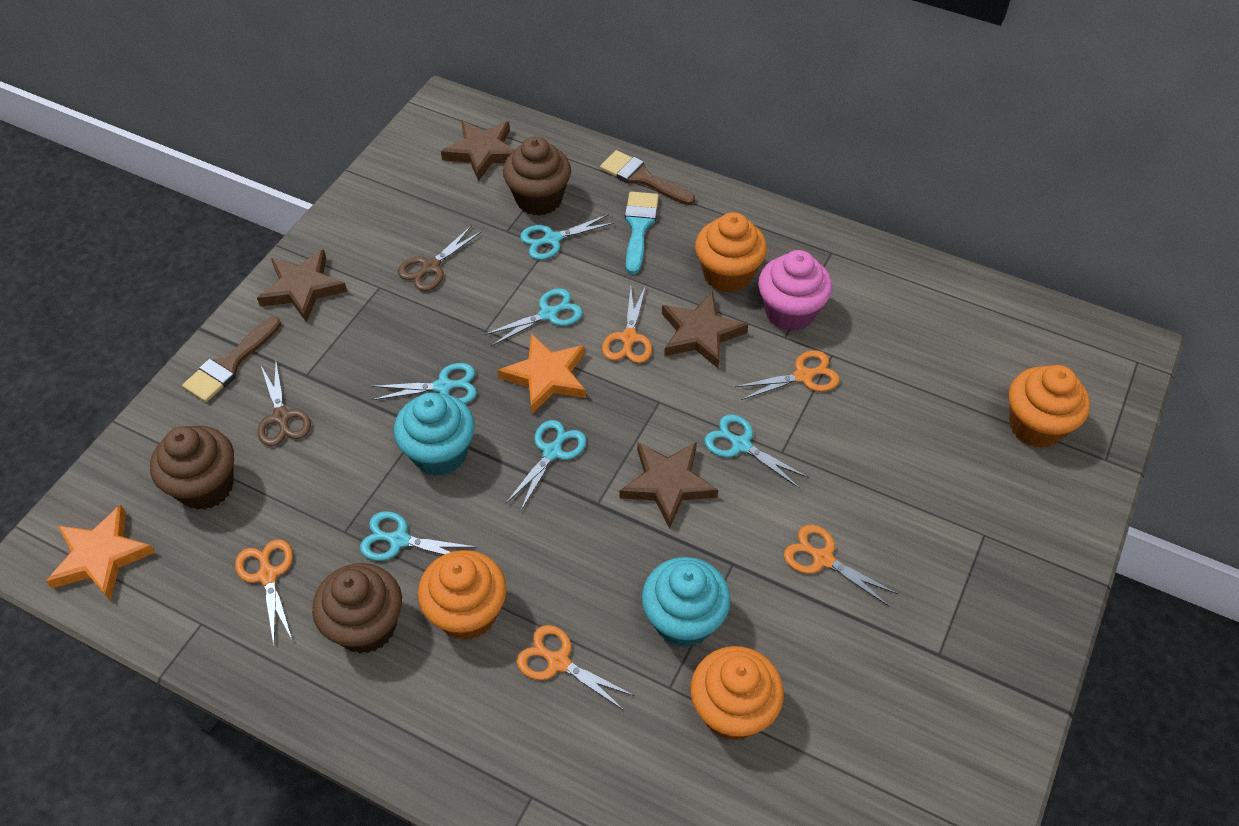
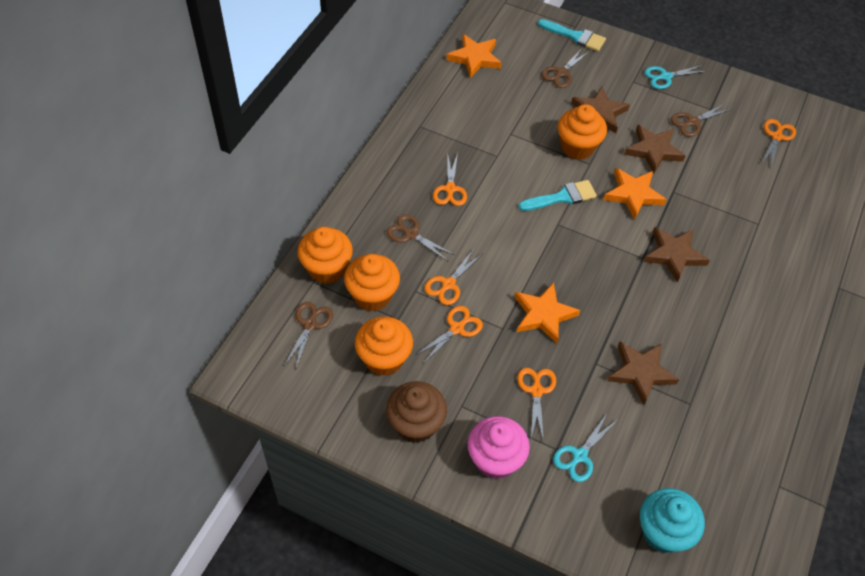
brown brush: 2 -> 0
brown cupcake: 3 -> 1
brown scissors: 2 -> 4
orange star: 2 -> 3
turquoise brush: 1 -> 2
turquoise cupcake: 2 -> 1
turquoise scissors: 6 -> 2

